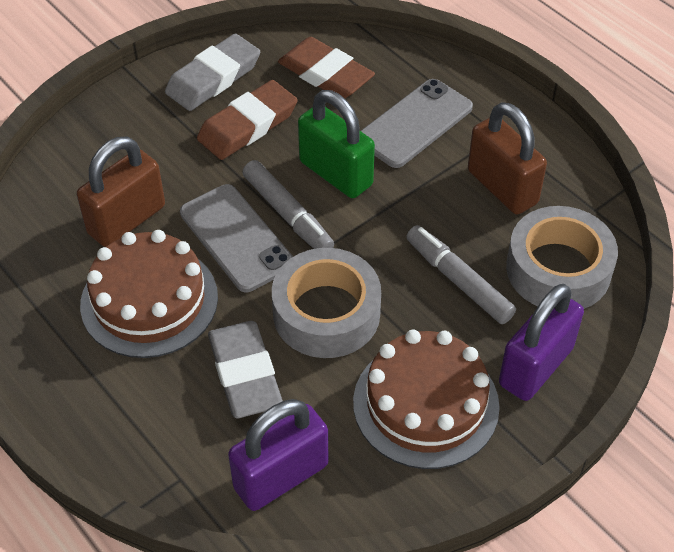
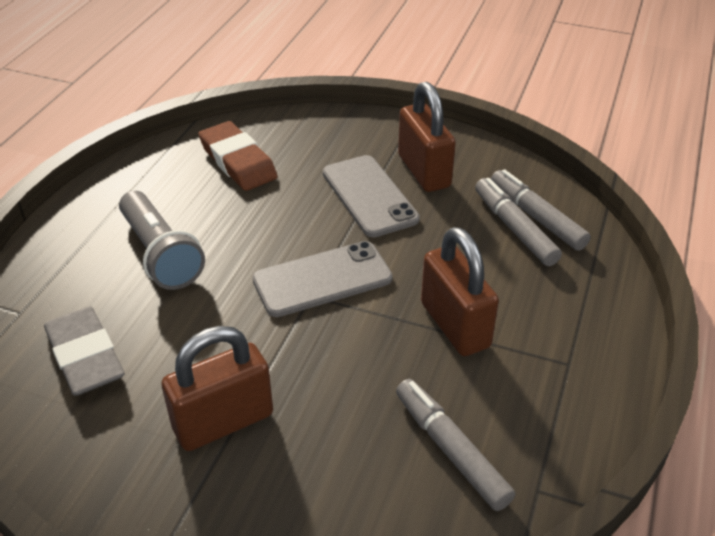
brown cake: 2 -> 0
brown eraser: 2 -> 1
brown padlock: 2 -> 3
green padlock: 1 -> 0
grey eraser: 2 -> 1
grey flashlight: 0 -> 1
grey marker: 2 -> 3
grey tape: 2 -> 0
purple padlock: 2 -> 0

